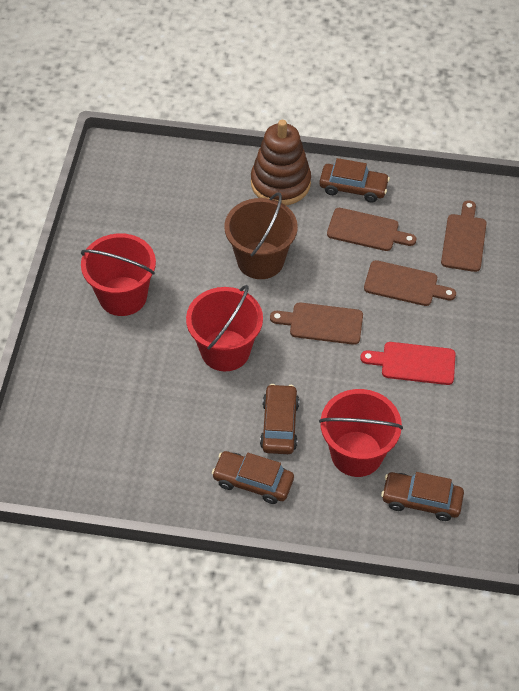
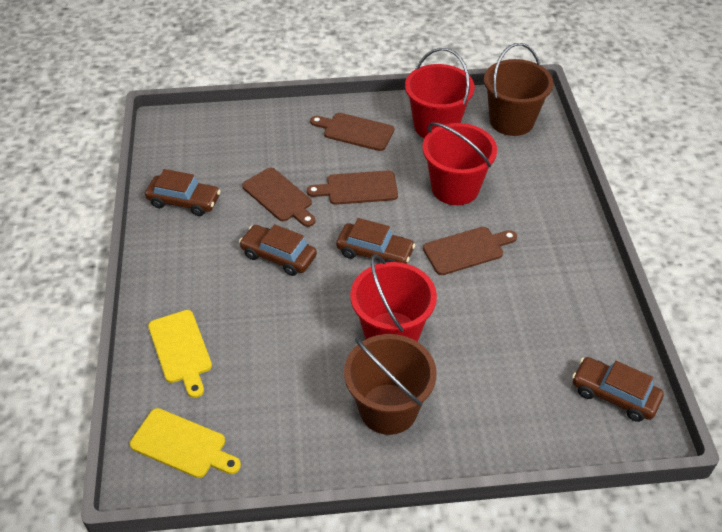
brown bucket: 1 -> 2
brown stacking toy: 1 -> 0
red cutting board: 1 -> 0
yellow cutting board: 0 -> 2

